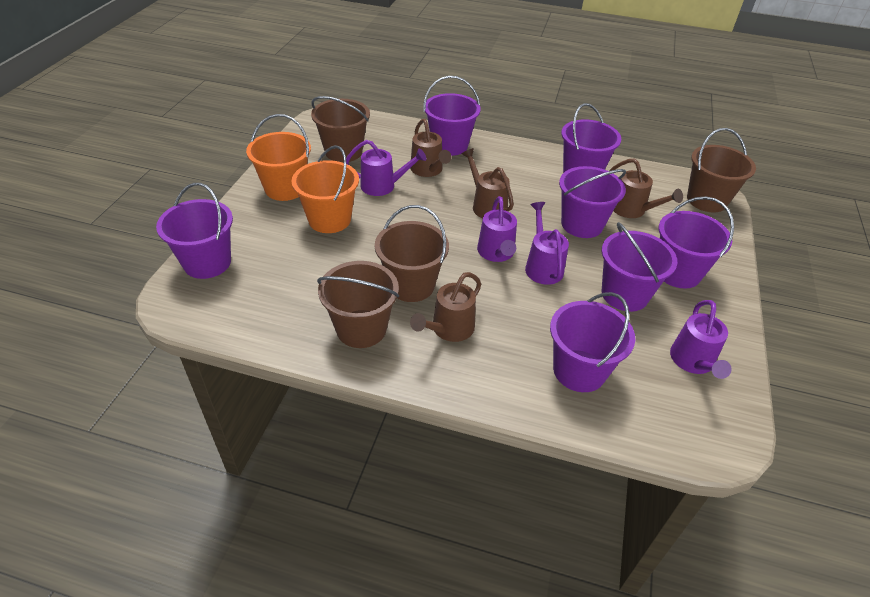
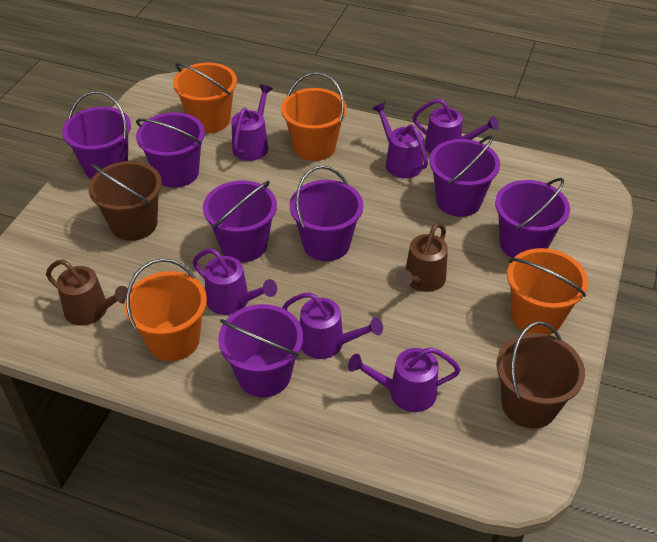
brown bucket: 4 -> 2
brown watering can: 4 -> 2
orange bucket: 2 -> 4
purple watering can: 4 -> 6

